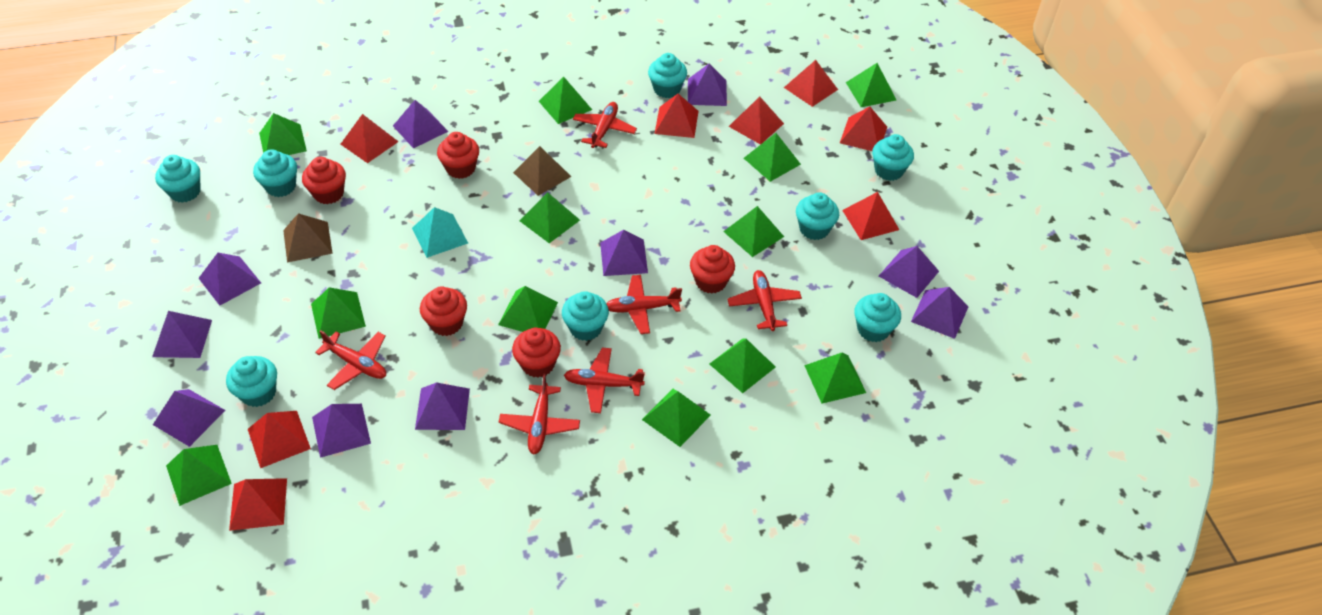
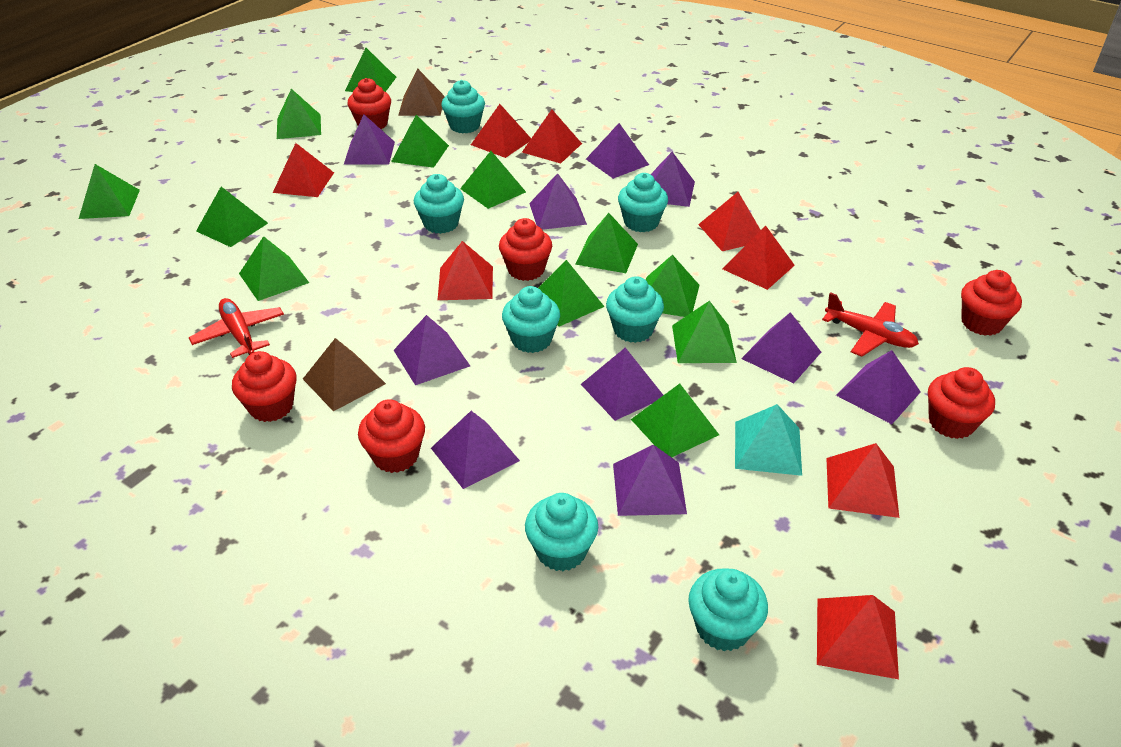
red cupcake: 5 -> 6
red plane: 6 -> 2
turquoise cupcake: 8 -> 7

